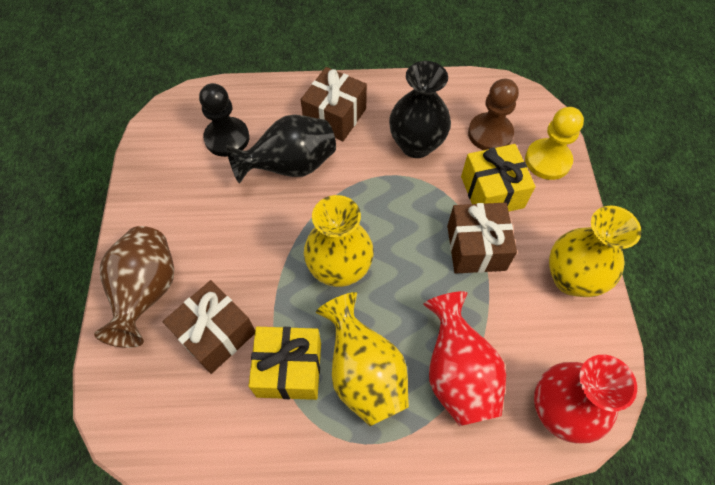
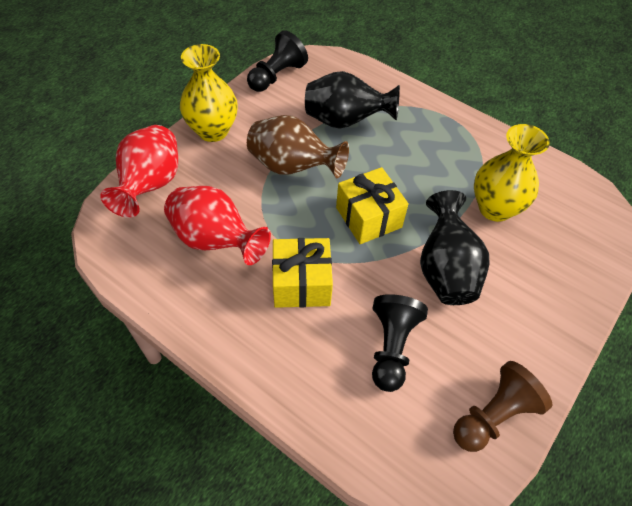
black pawn: 1 -> 2
brown gift: 3 -> 0
yellow pawn: 1 -> 0
yellow vase: 3 -> 2

